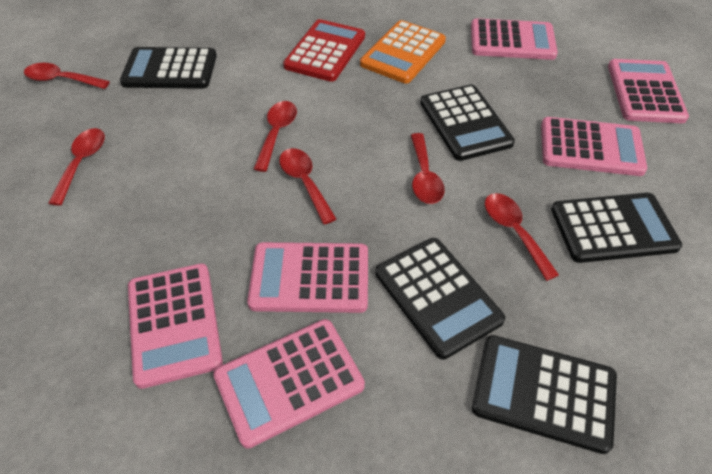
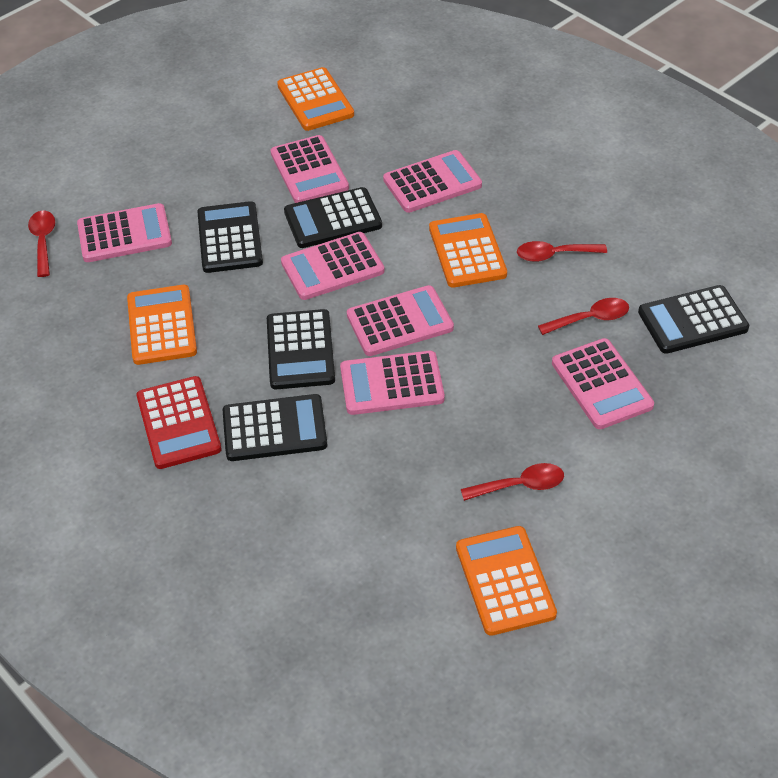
orange calculator: 1 -> 4
pink calculator: 6 -> 7
red spoon: 6 -> 4

